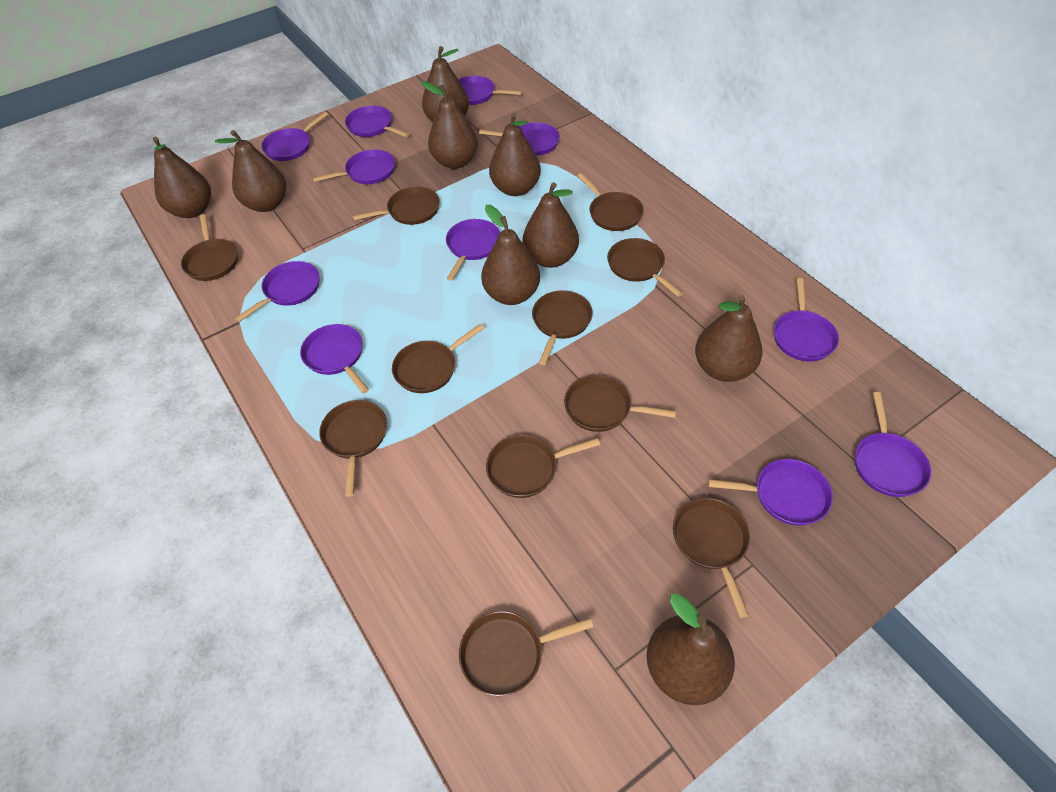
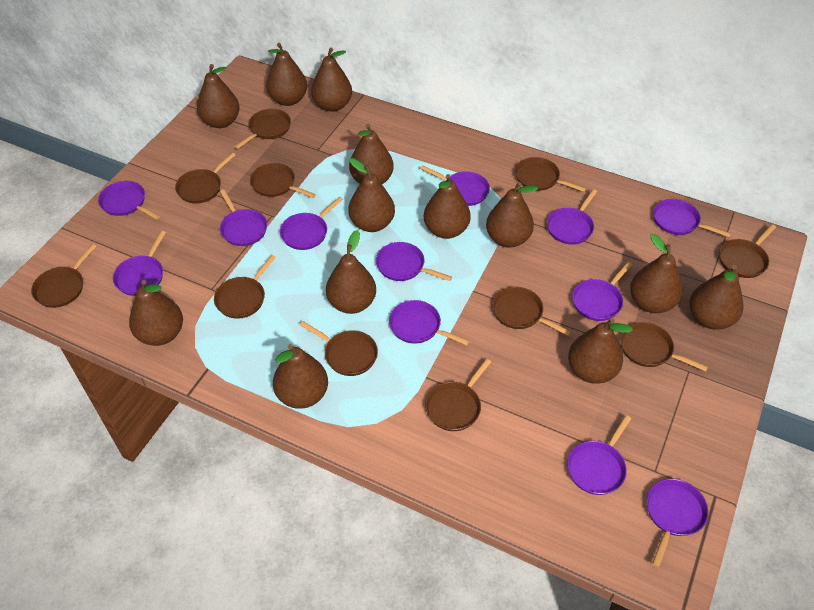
brown pear: 9 -> 13
purple pan: 11 -> 12

